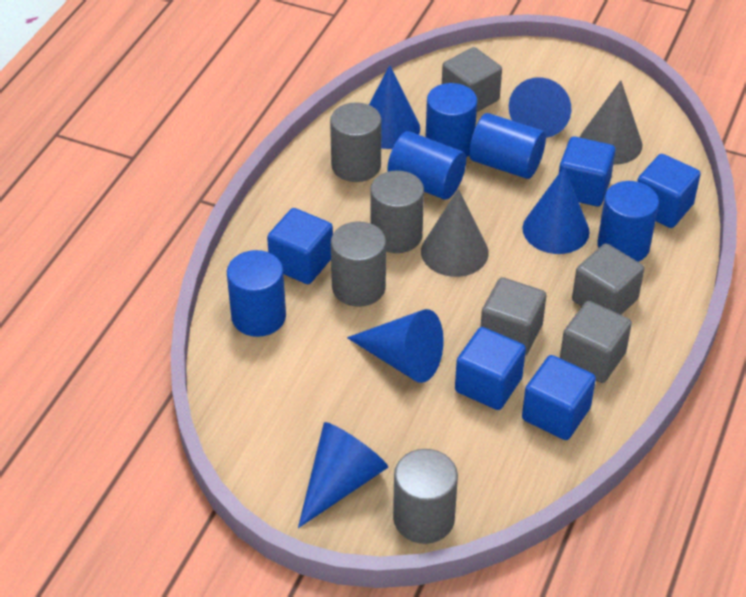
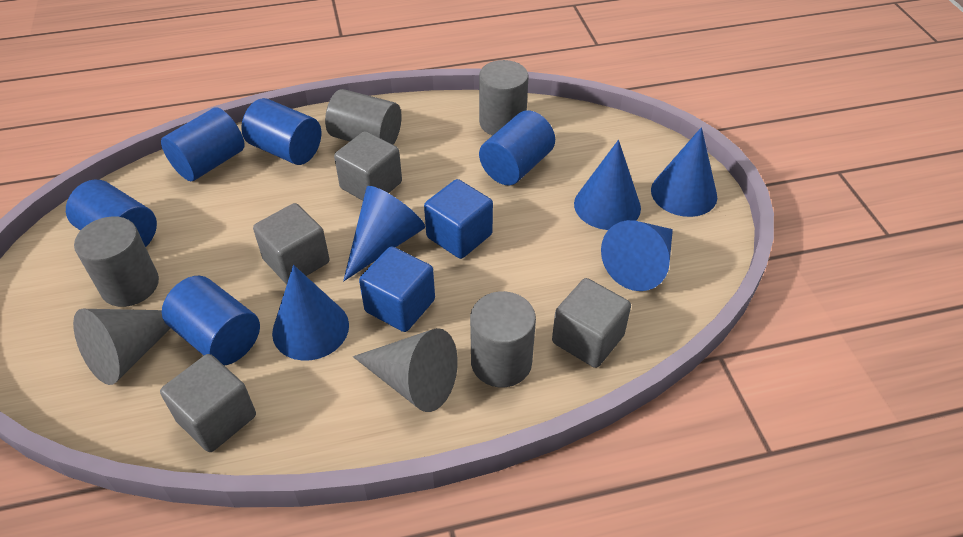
blue cube: 5 -> 2

